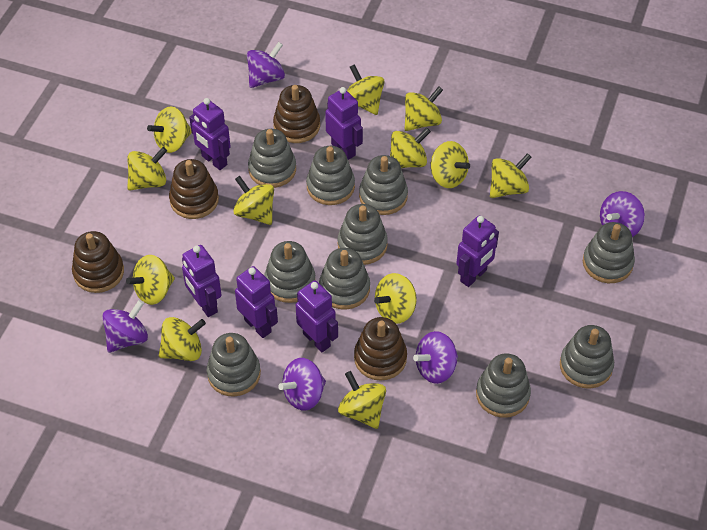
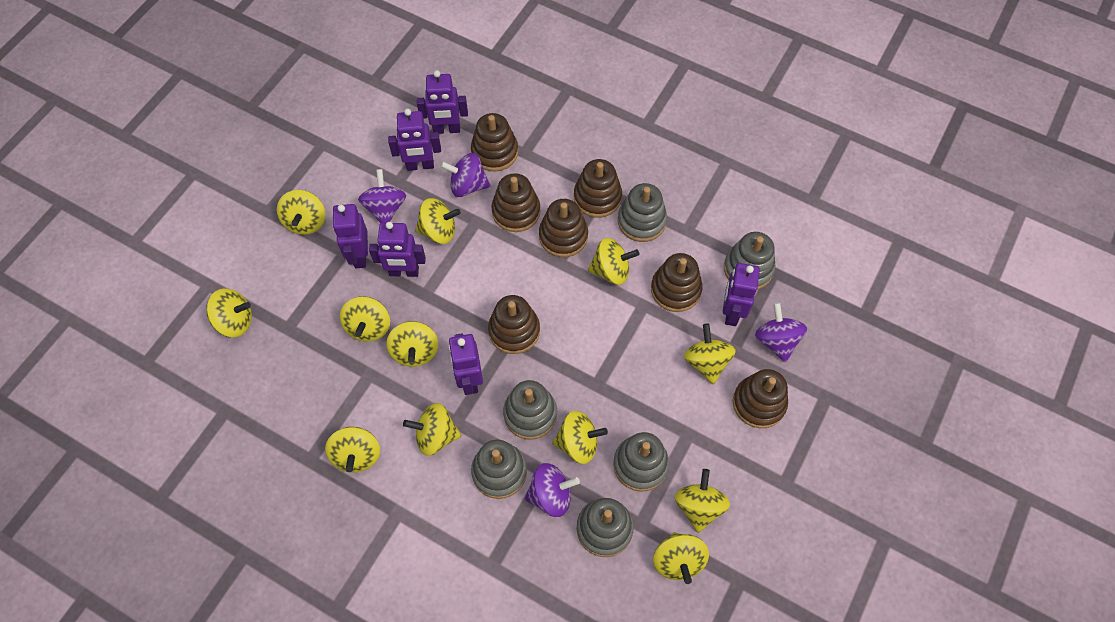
brown stacking toy: 4 -> 7
grey stacking toy: 10 -> 6
purple spinning top: 5 -> 4

